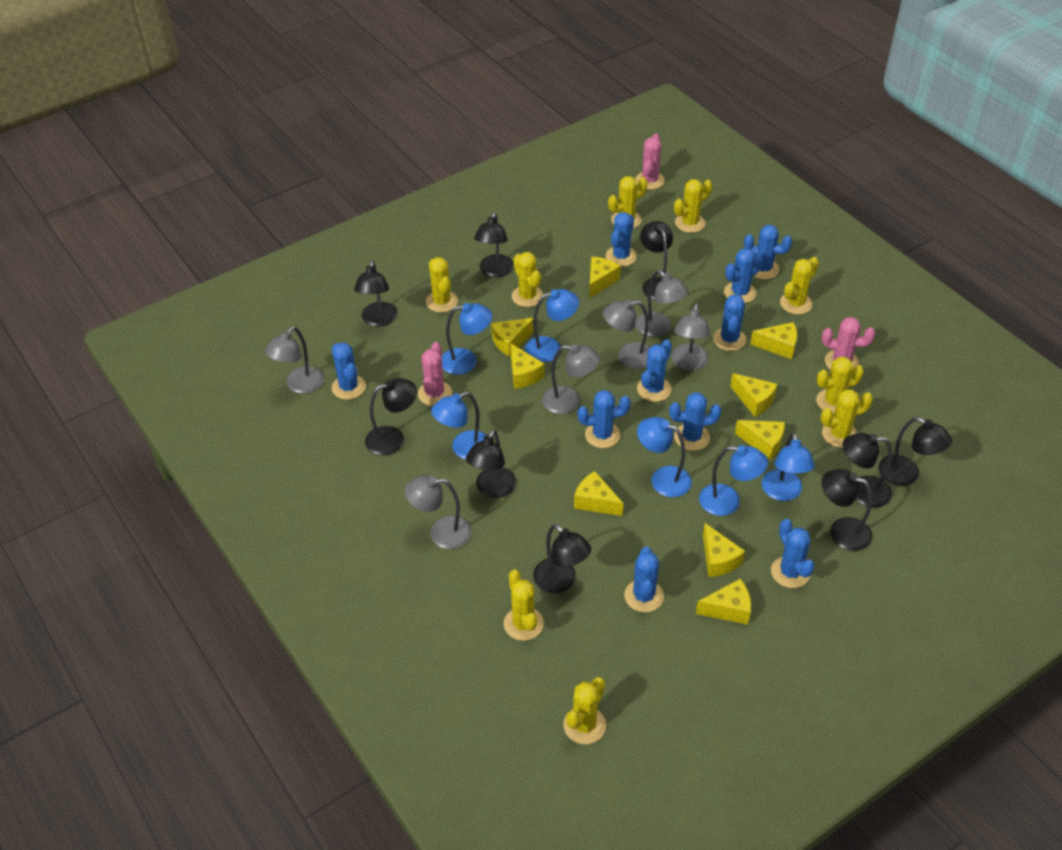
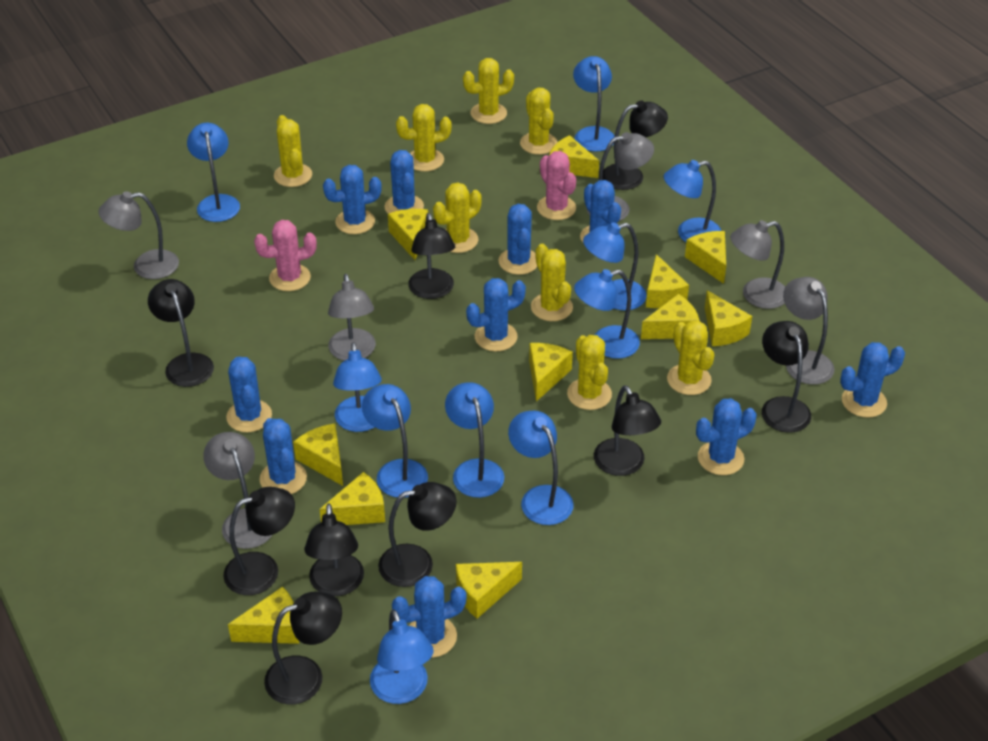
blue lamp: 6 -> 10
pink cactus: 3 -> 2
yellow cactus: 9 -> 8
yellow cheese: 9 -> 11

